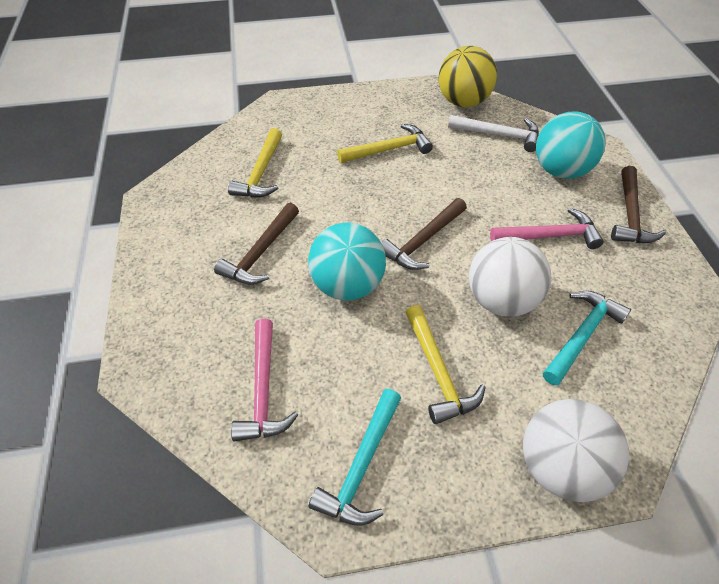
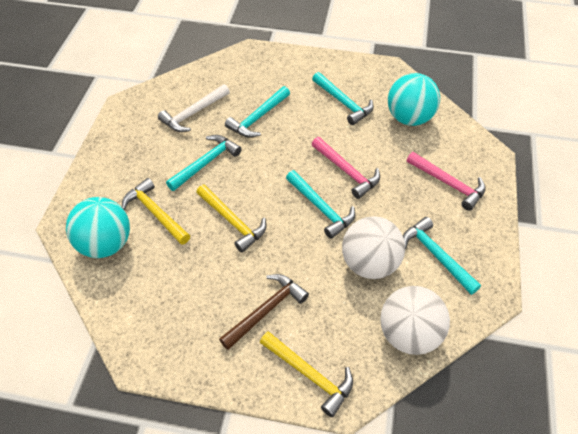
brown hammer: 3 -> 1
turquoise hammer: 2 -> 5
yellow ball: 1 -> 0

